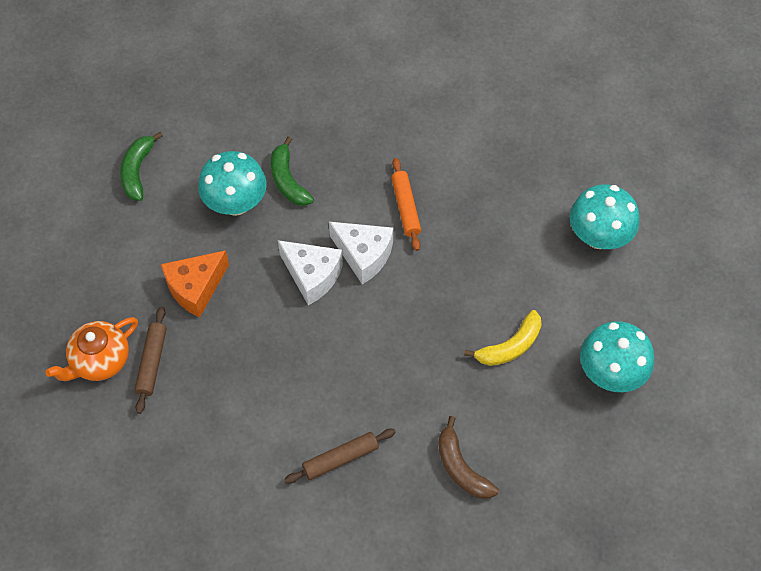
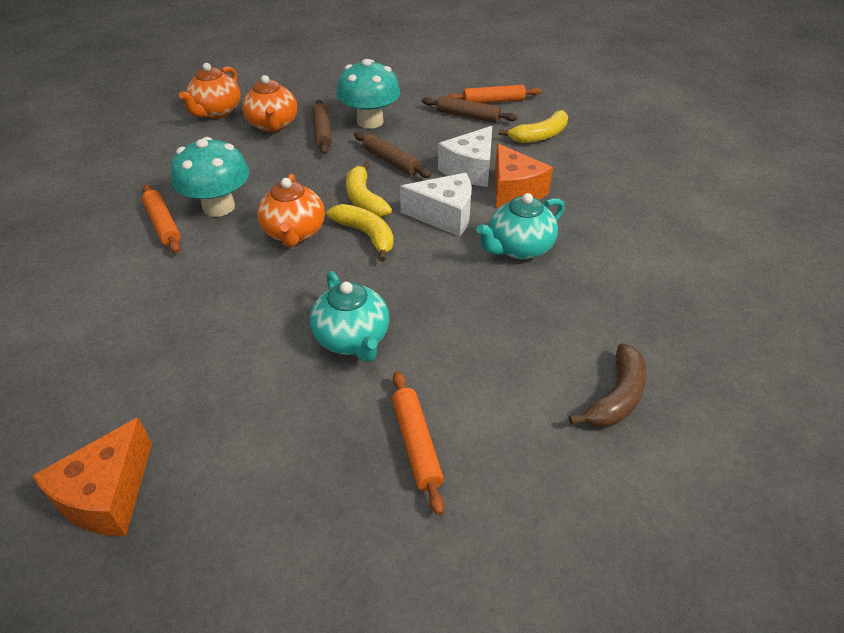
brown rolling pin: 2 -> 3
green banana: 2 -> 0
orange cheese: 1 -> 2
orange rolling pin: 1 -> 3
orange teapot: 1 -> 3
turquoise mushroom: 3 -> 2
turquoise teapot: 0 -> 2
yellow banana: 1 -> 3

